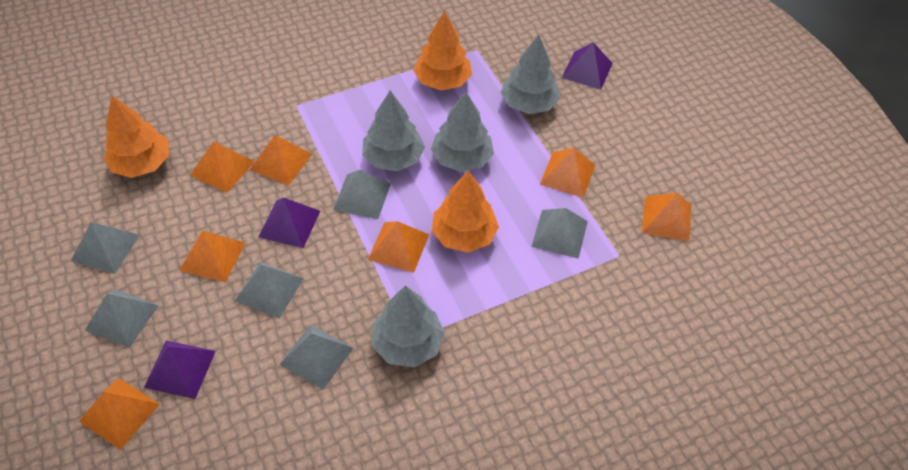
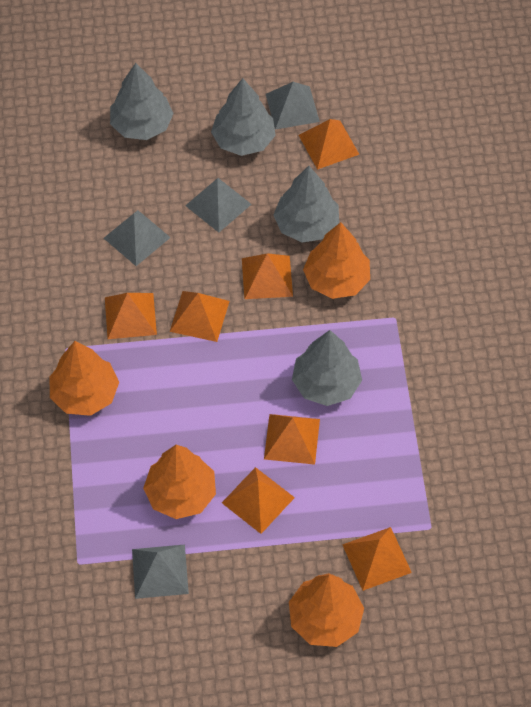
grey pyramid: 6 -> 4
orange tree: 3 -> 4
purple pyramid: 3 -> 0

